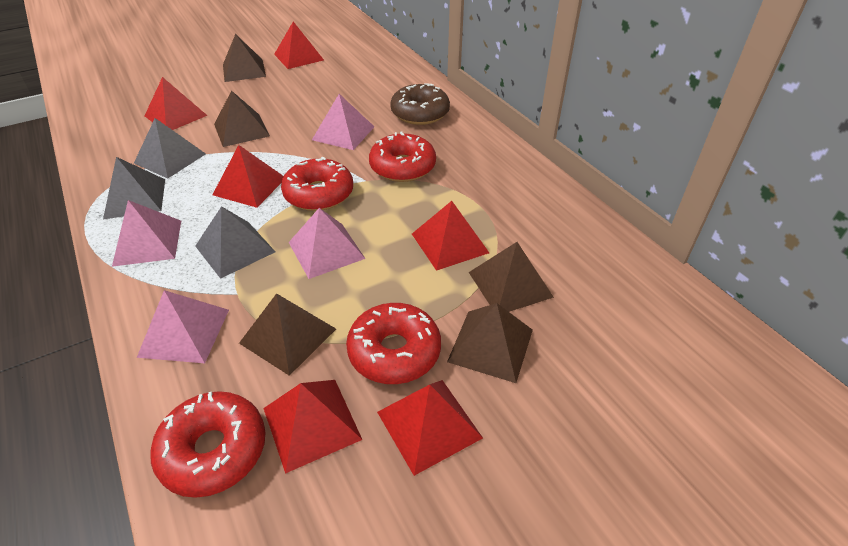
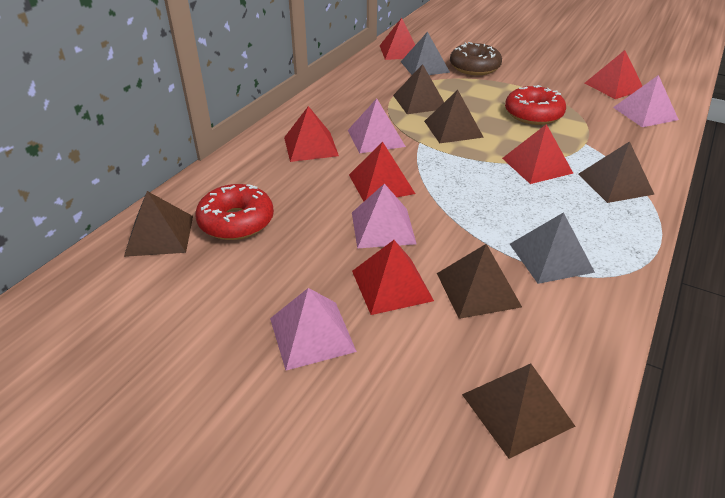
brown pyramid: 5 -> 6
grey pyramid: 3 -> 2
red donut: 4 -> 2

